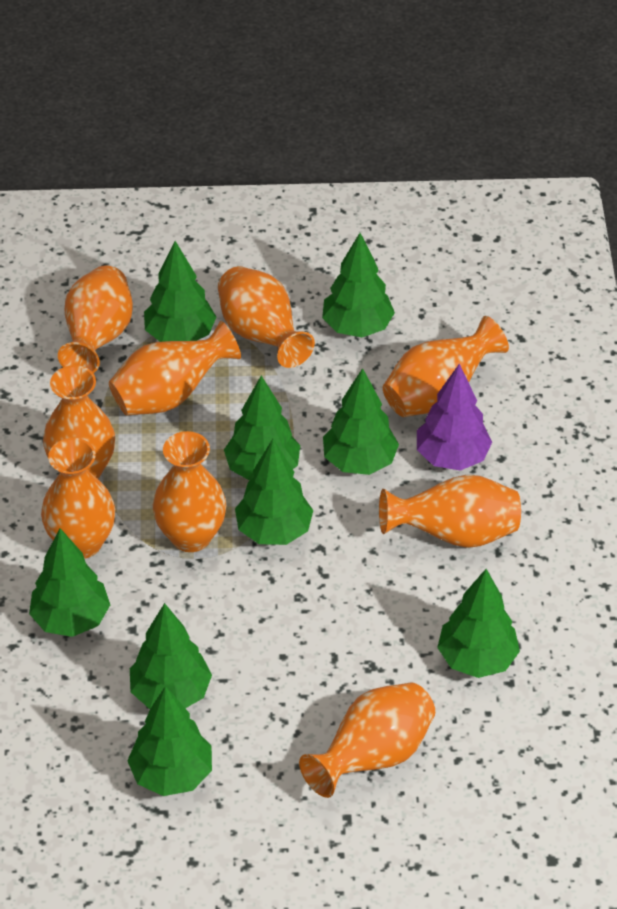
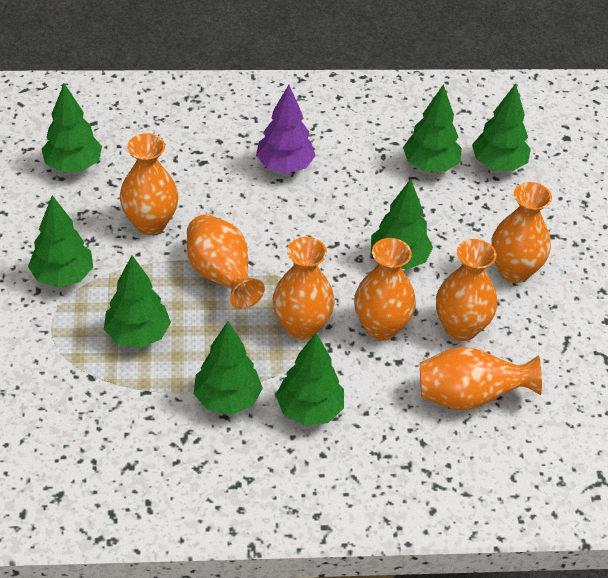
green tree: 9 -> 8
orange vase: 9 -> 7

